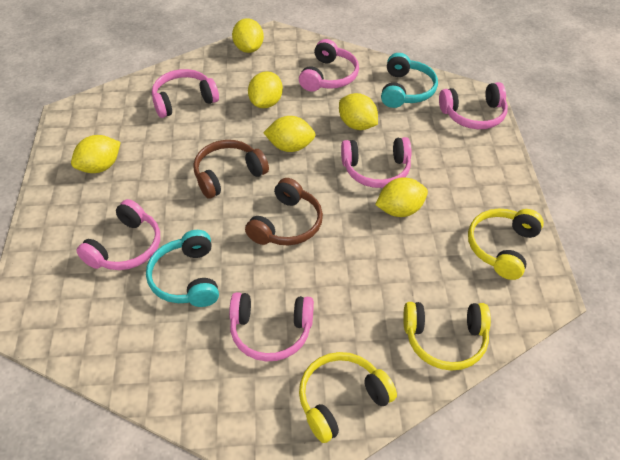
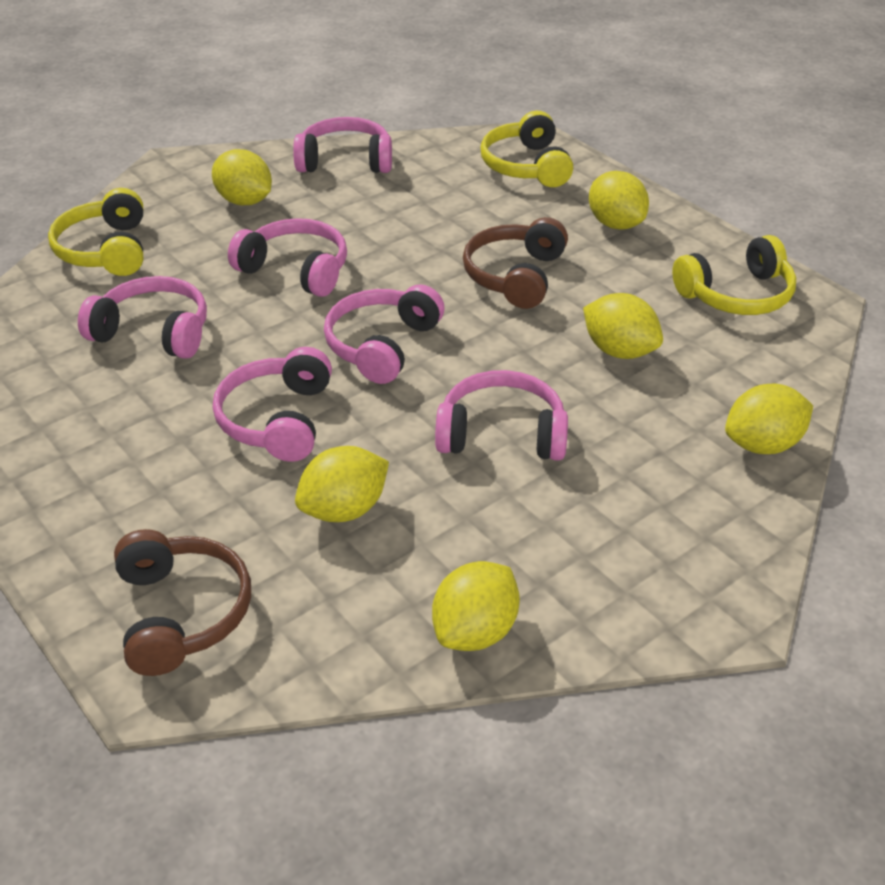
turquoise headphones: 2 -> 0

